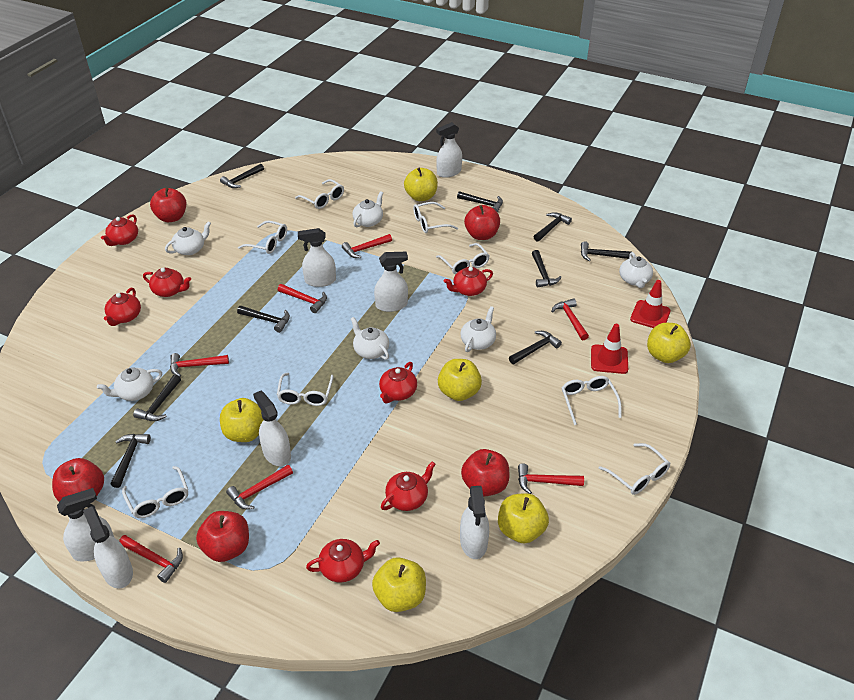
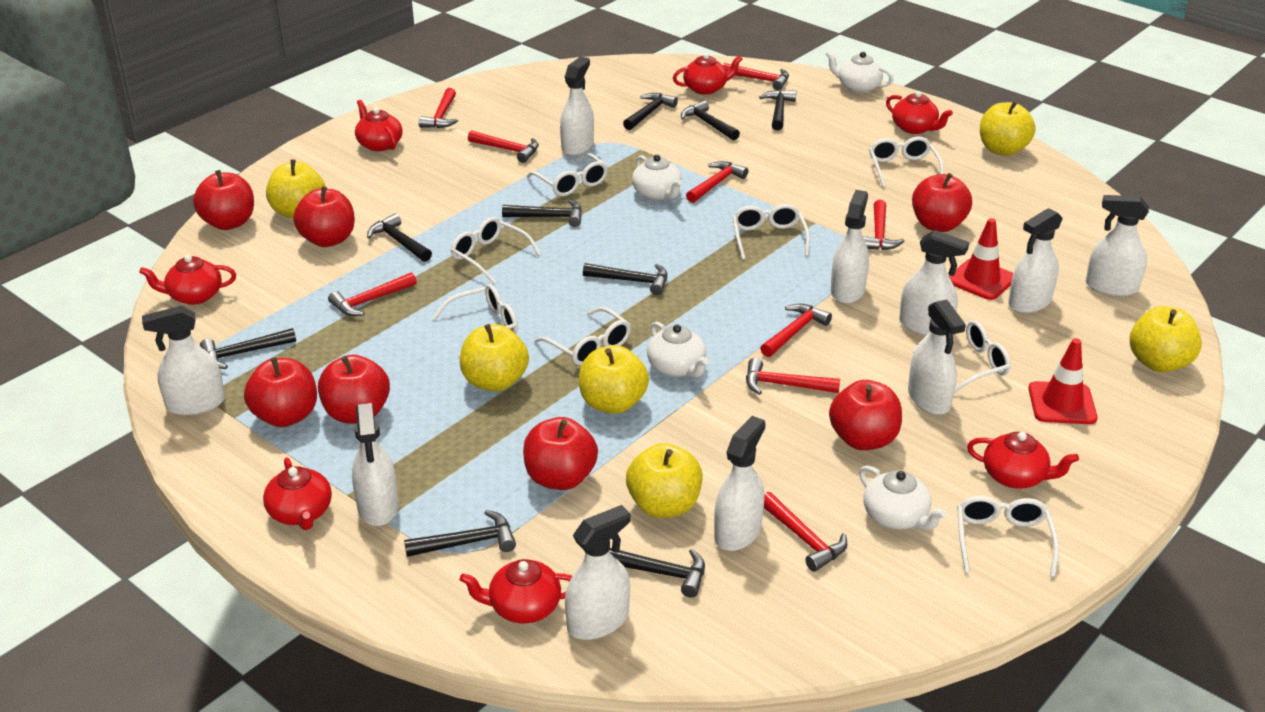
red apple: 5 -> 7
red hammer: 7 -> 9
white spray bottle: 7 -> 10
white teapot: 6 -> 4

